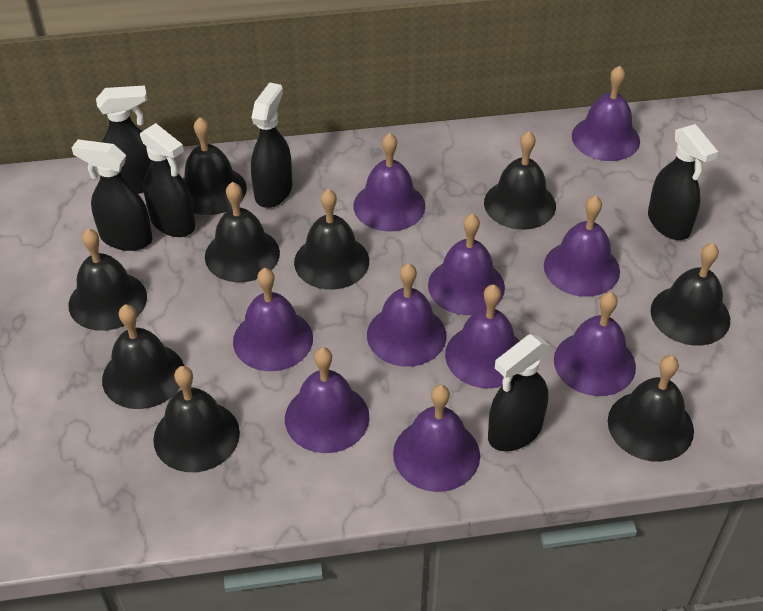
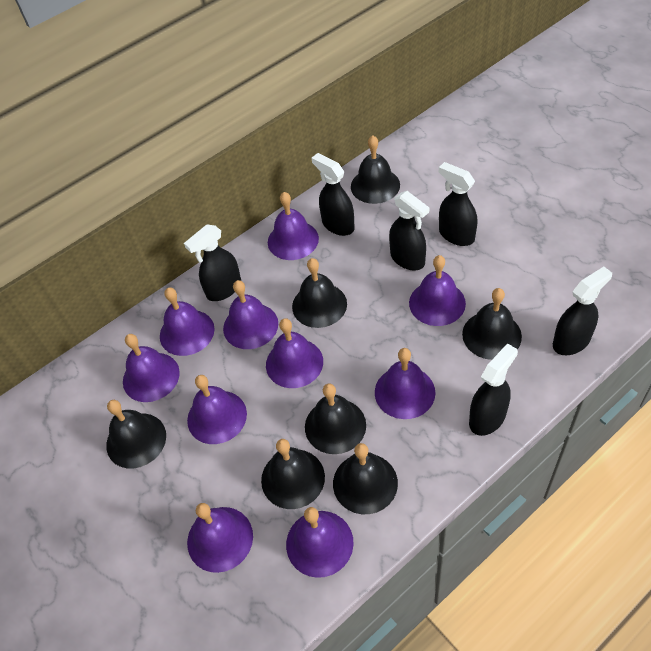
black bell: 9 -> 7

